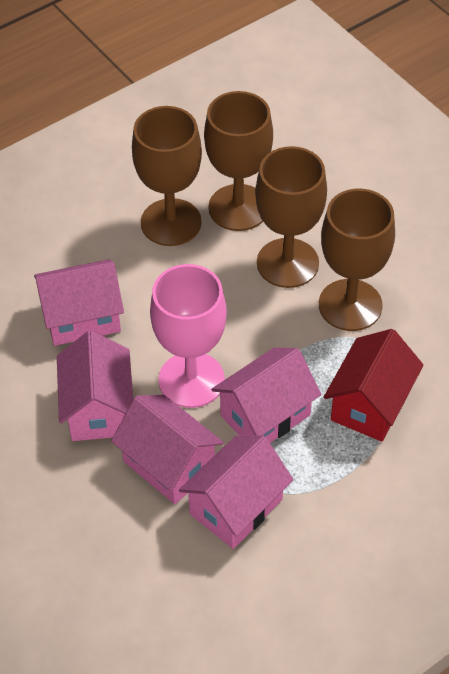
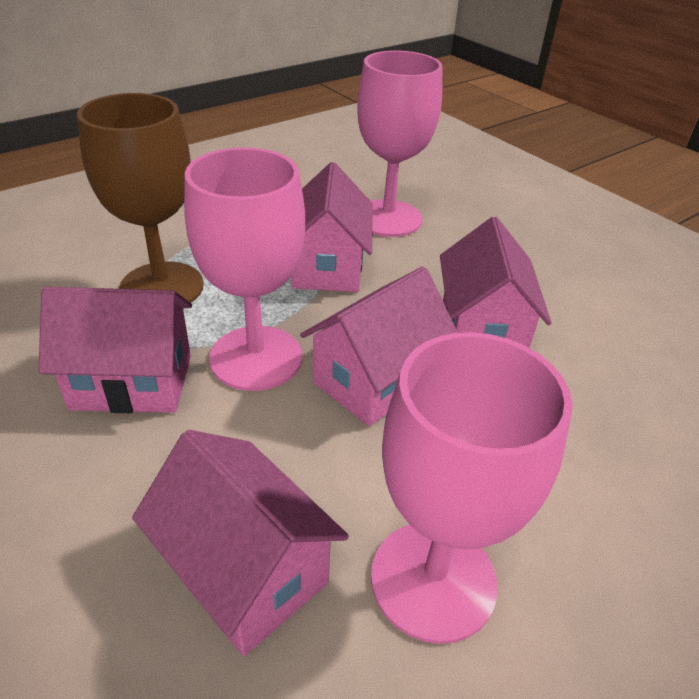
brown goblet: 4 -> 1
pink goblet: 1 -> 3
red house: 1 -> 0

